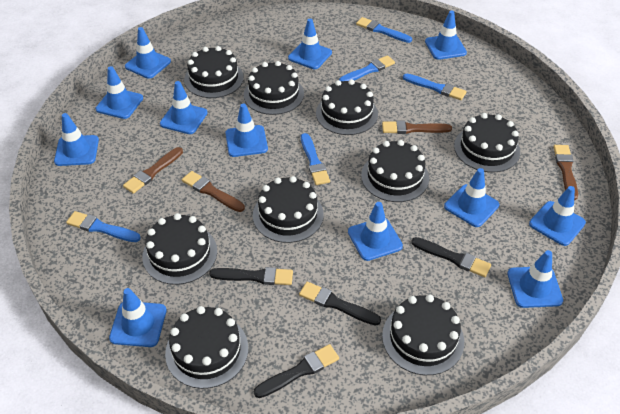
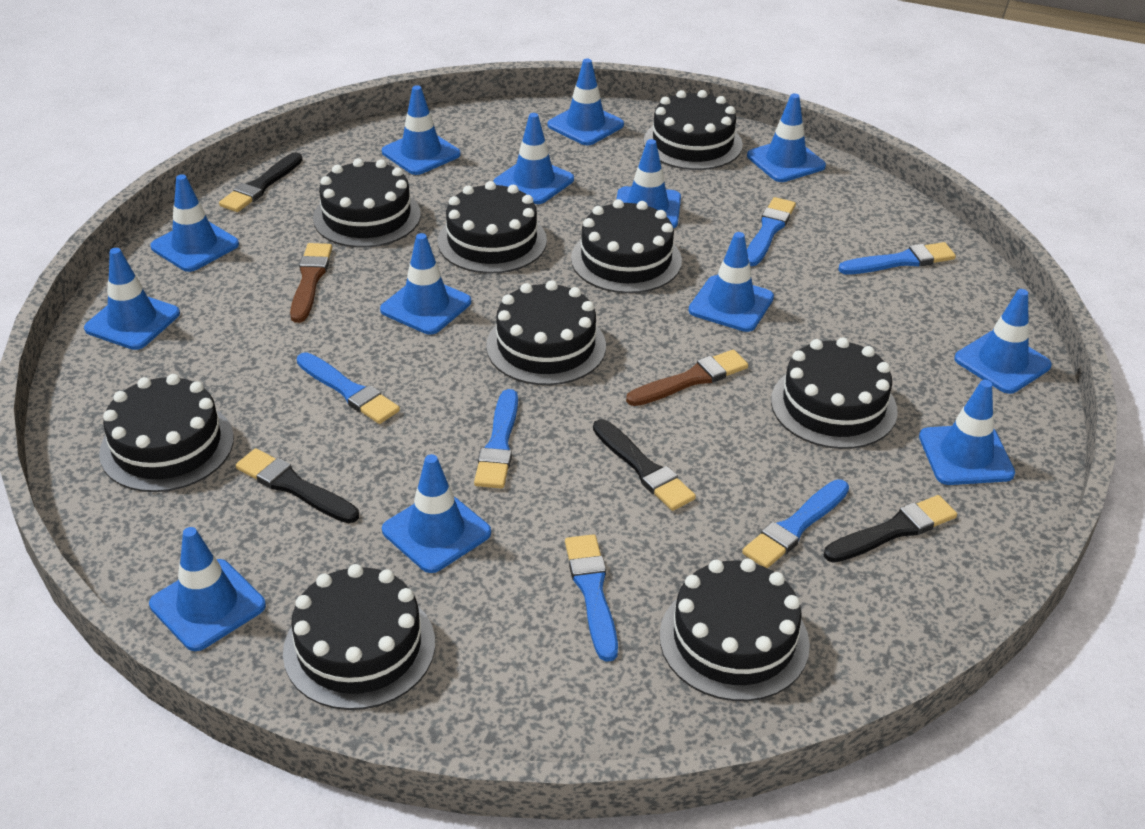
blue brush: 5 -> 6
blue traffic cone: 12 -> 13
brown brush: 4 -> 2

